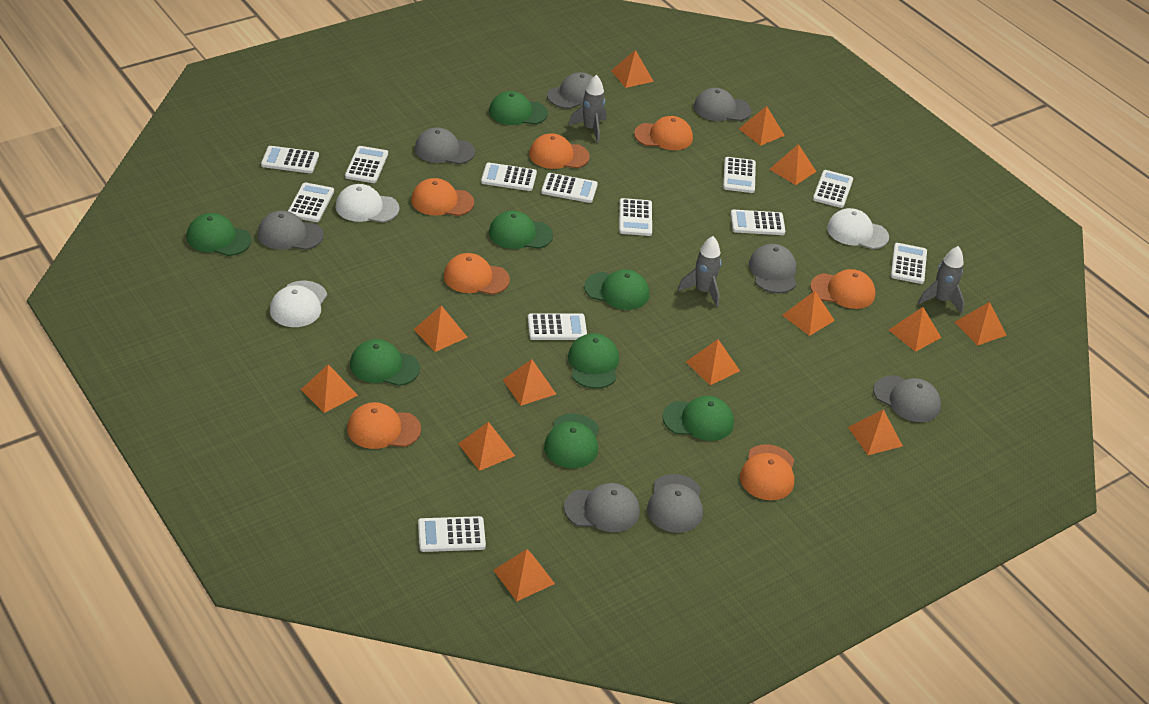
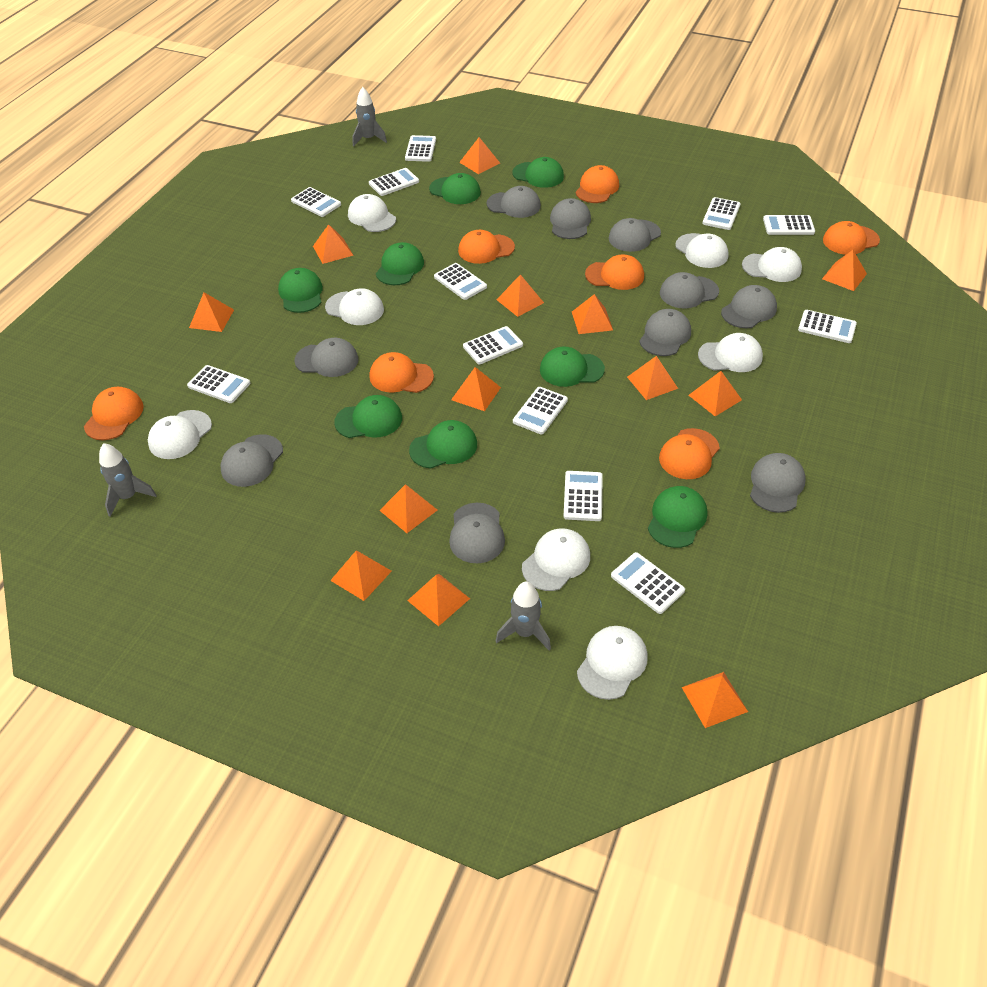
grey cap: 8 -> 10
white cap: 3 -> 8

